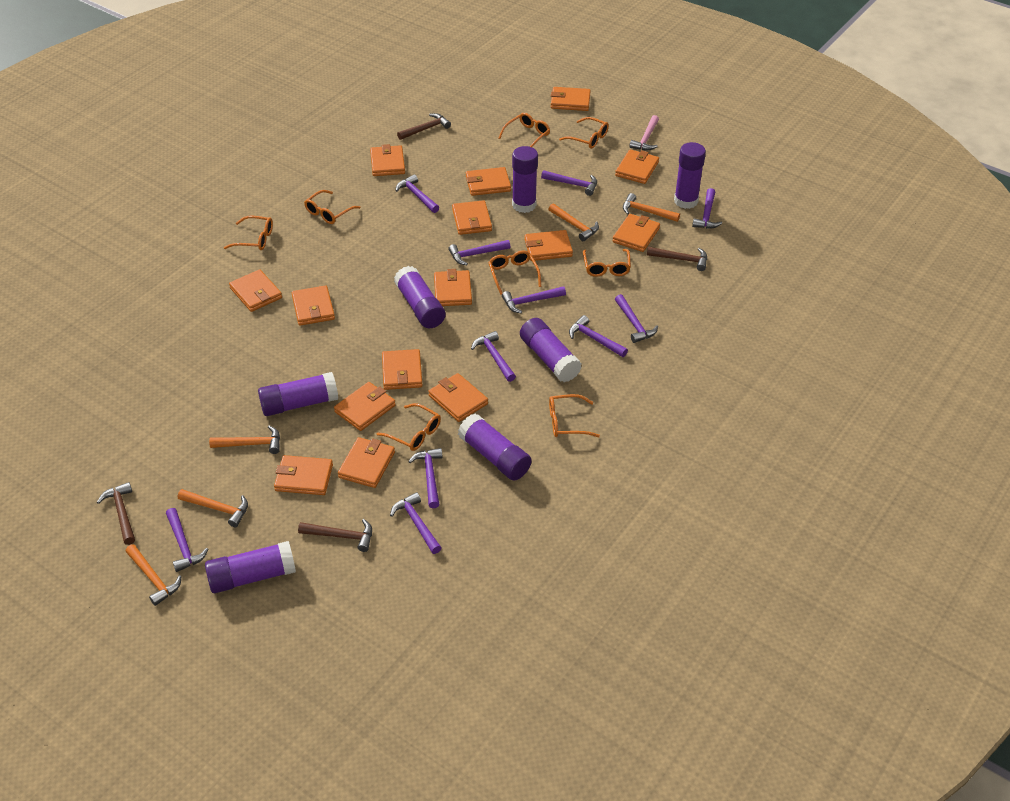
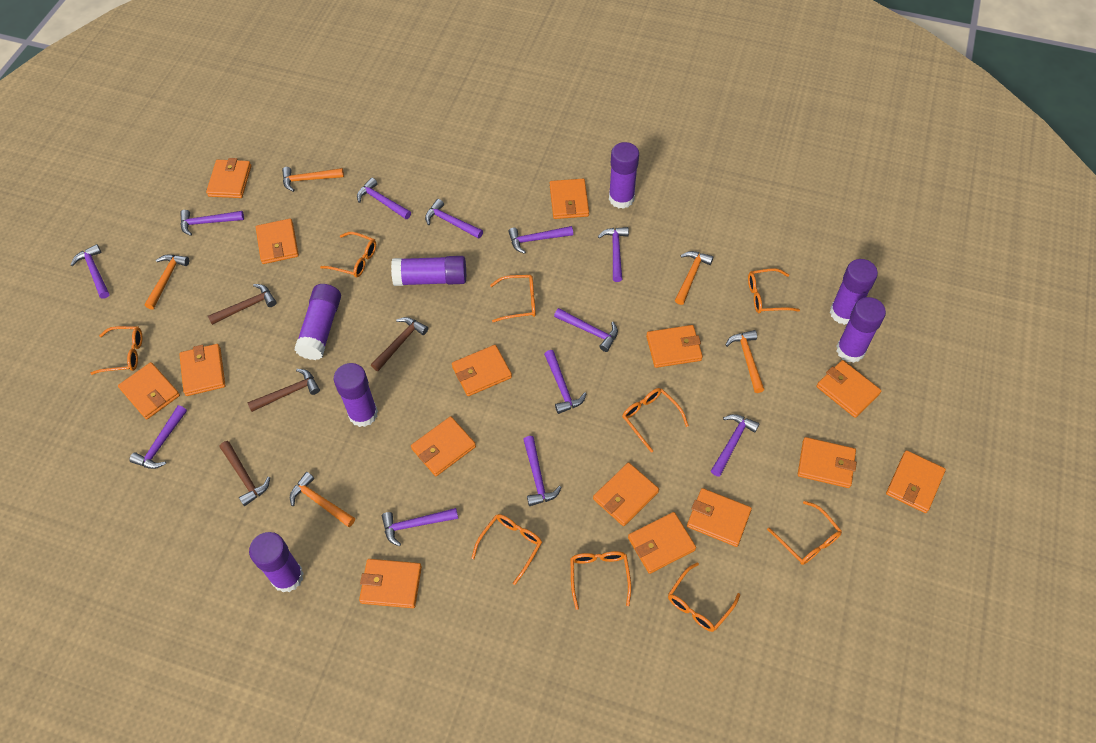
orange glasses: 8 -> 9
pink hammer: 1 -> 0
purple hammer: 11 -> 12

